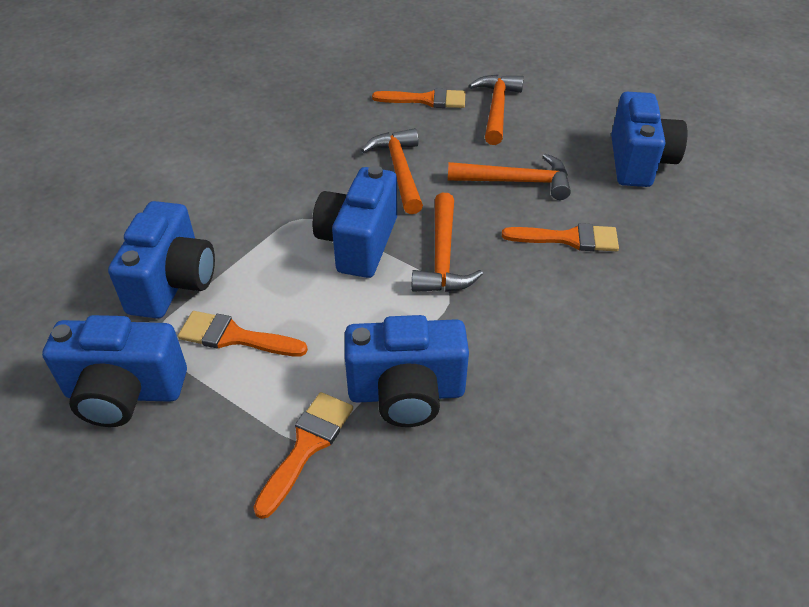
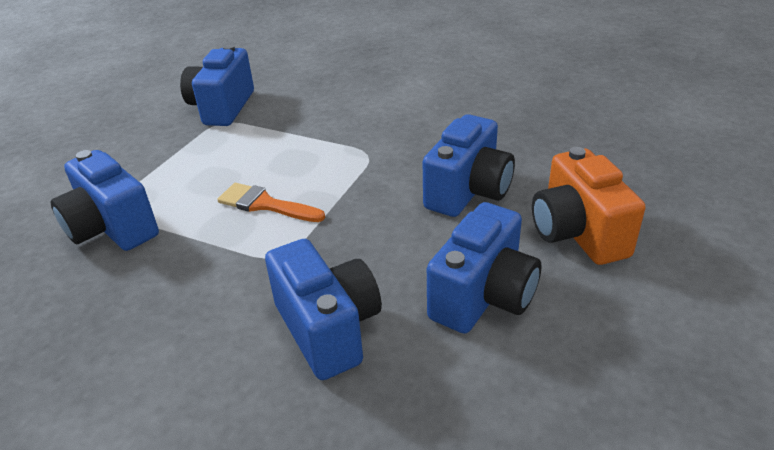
orange brush: 4 -> 1
orange camera: 0 -> 1
orange hammer: 4 -> 0

